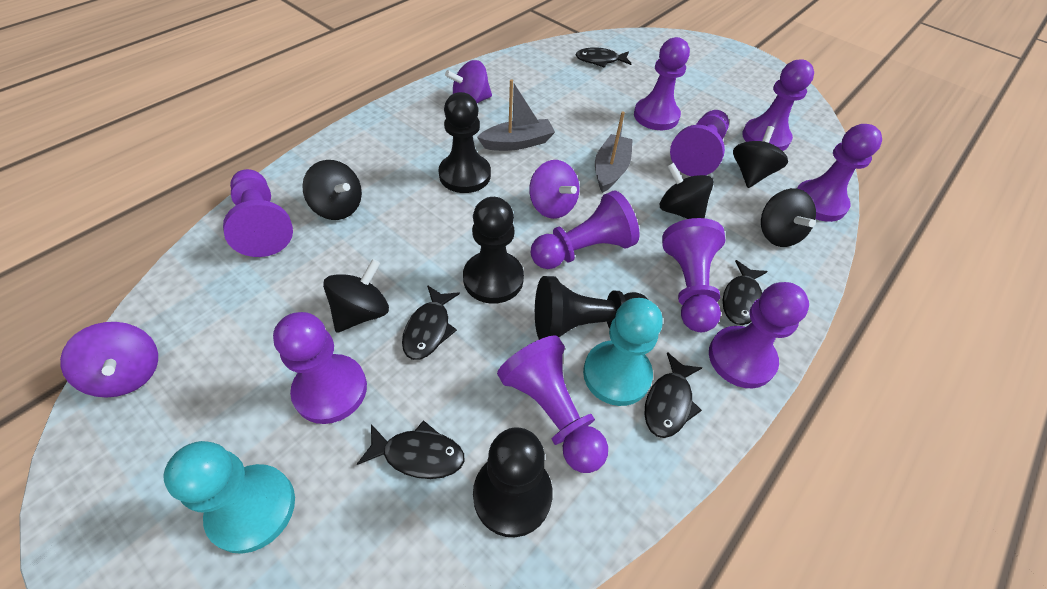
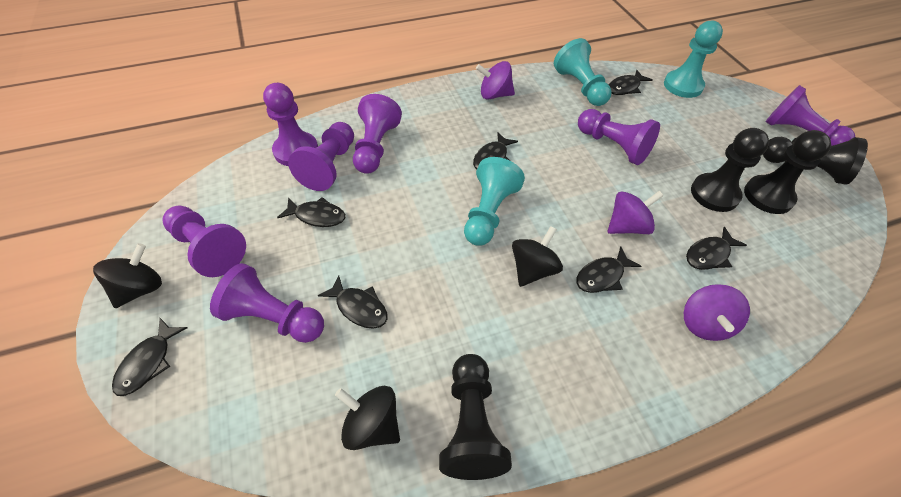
black fish: 5 -> 7
black spinning top: 5 -> 3
grey boat: 2 -> 0
purple pawn: 10 -> 7
turquoise pawn: 2 -> 3

